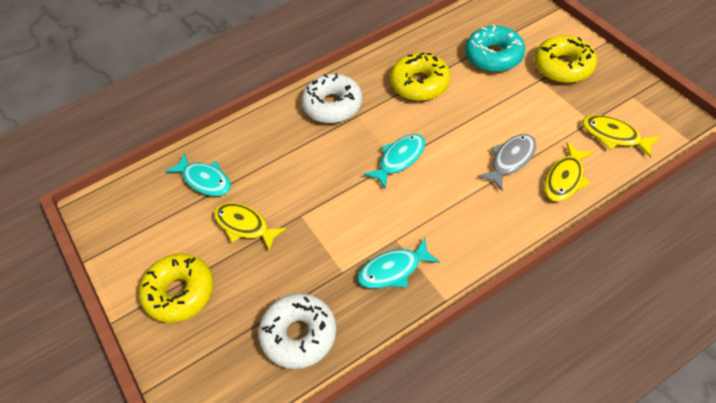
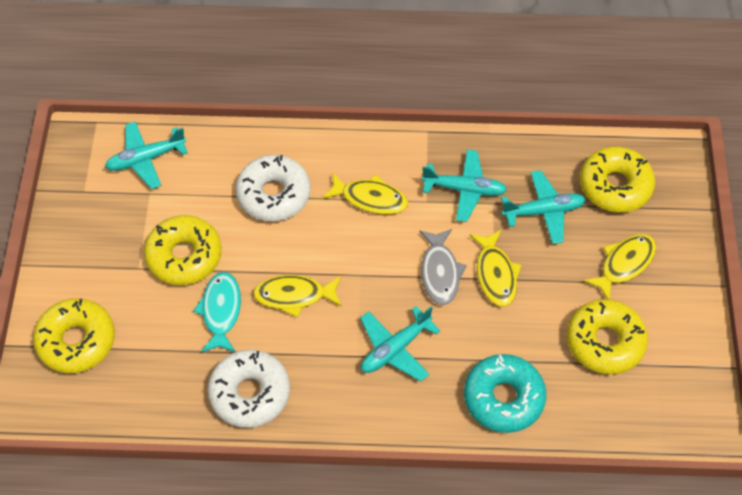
turquoise fish: 3 -> 1
turquoise plane: 0 -> 4
yellow donut: 3 -> 4
yellow fish: 3 -> 4

